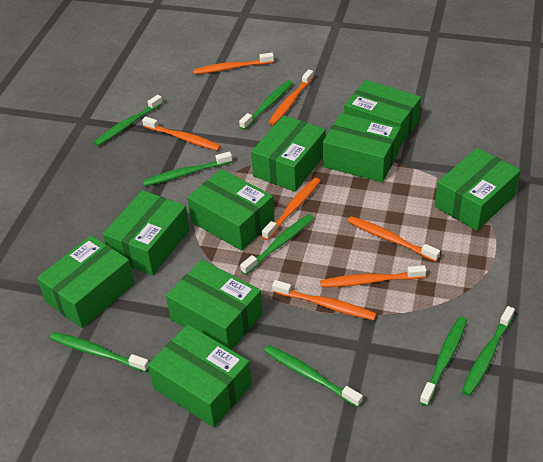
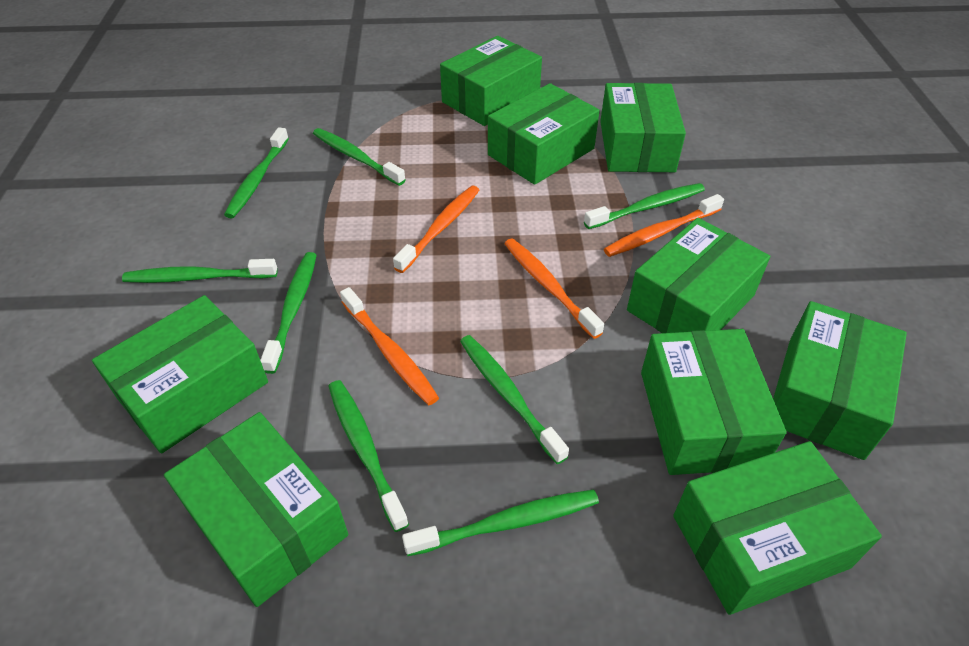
orange toothbrush: 7 -> 4

